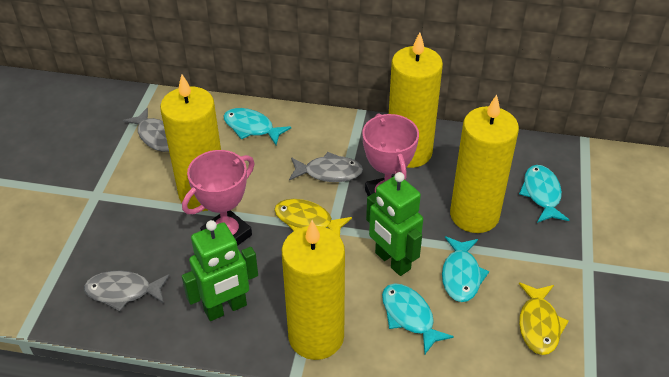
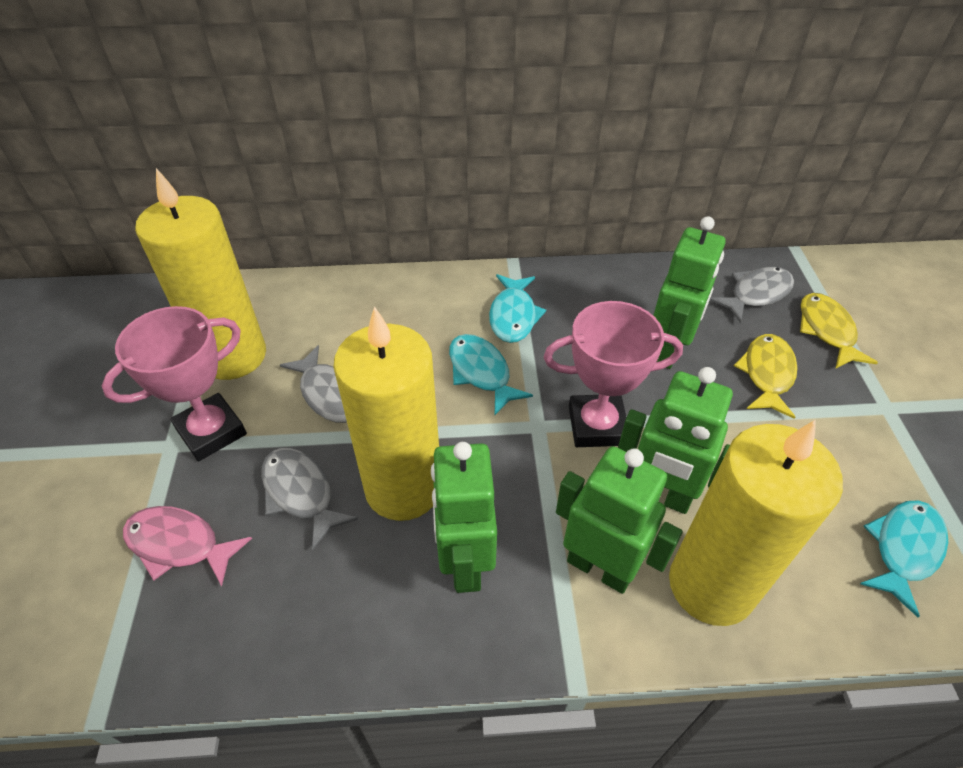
green robot: 2 -> 4
pink fish: 0 -> 1
turquoise fish: 4 -> 3
yellow candle: 4 -> 3

